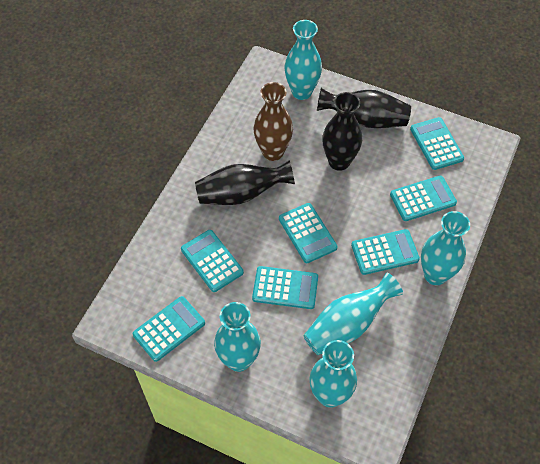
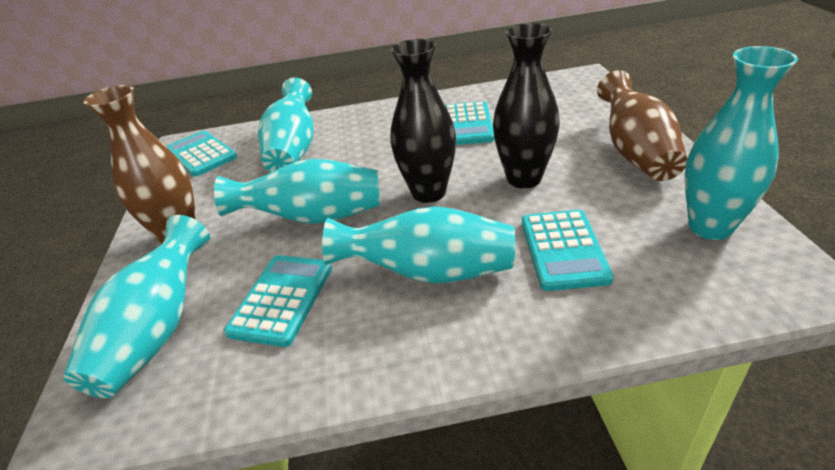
black vase: 3 -> 2
brown vase: 1 -> 2
turquoise calculator: 7 -> 4

